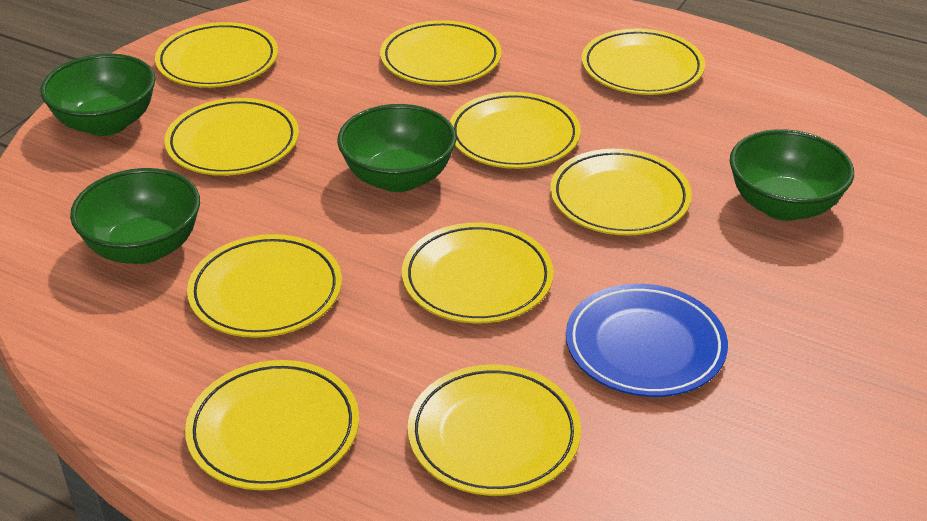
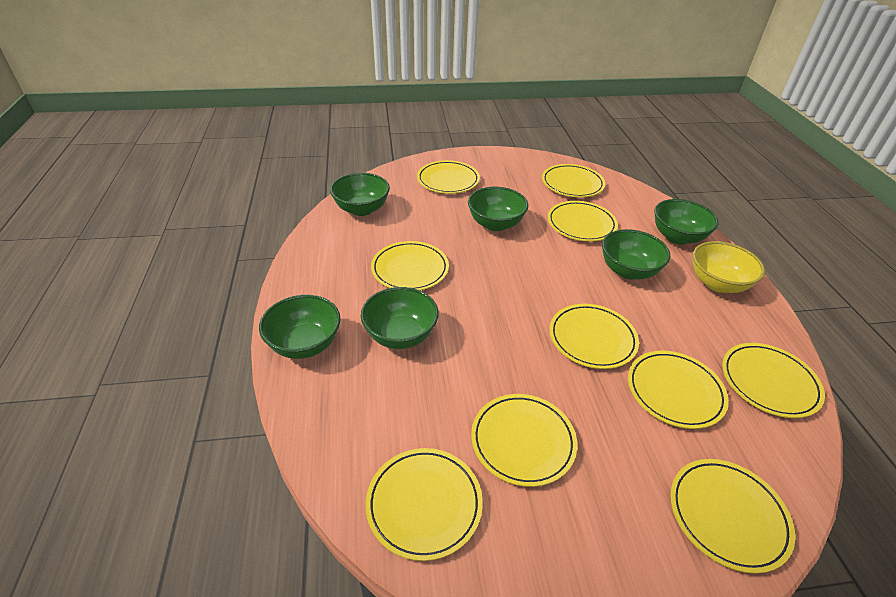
blue plate: 1 -> 0
green bowl: 4 -> 6
yellow bowl: 0 -> 1

